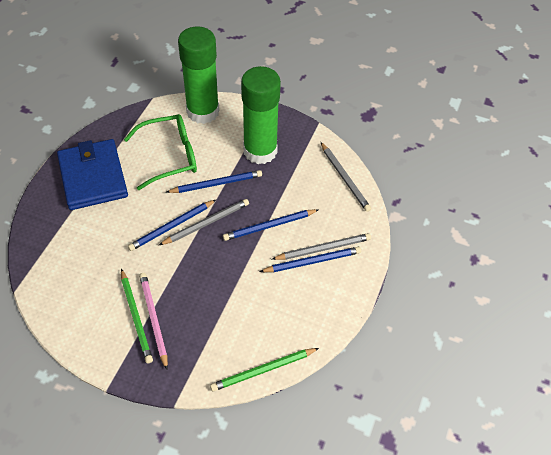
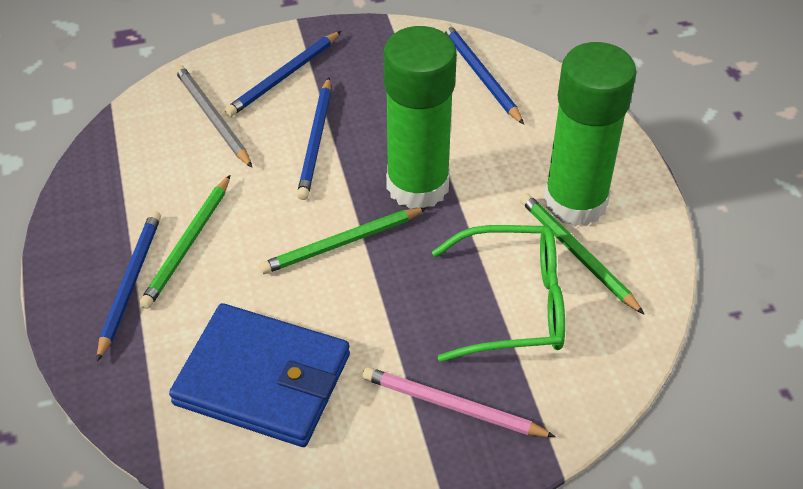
green pencil: 2 -> 3
grey pencil: 3 -> 1

